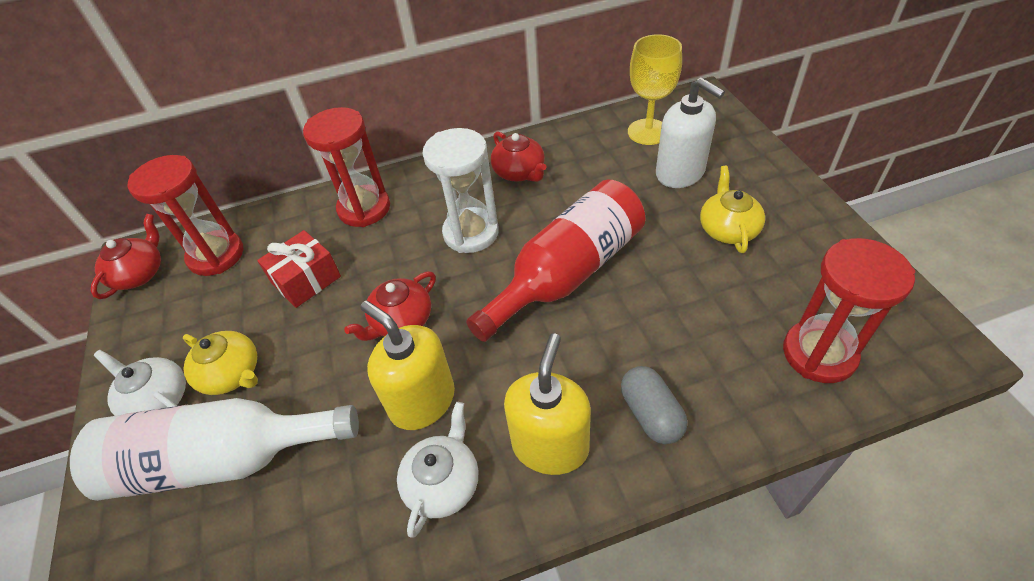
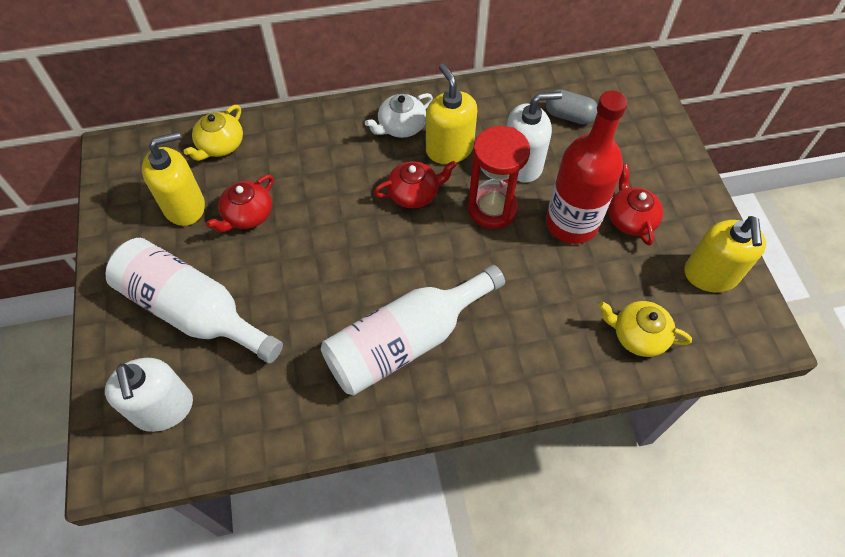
red gift: 1 -> 0
red hourglass: 3 -> 1
white bottle: 1 -> 2
white hourglass: 1 -> 0
white soap dispenser: 1 -> 2
white teapot: 2 -> 1
yellow goblet: 1 -> 0
yellow soap dispenser: 2 -> 3

